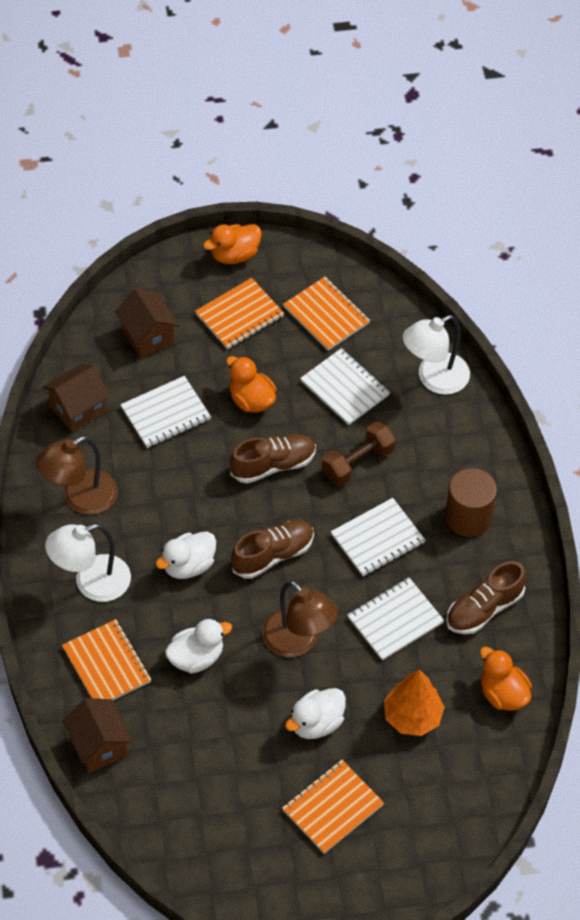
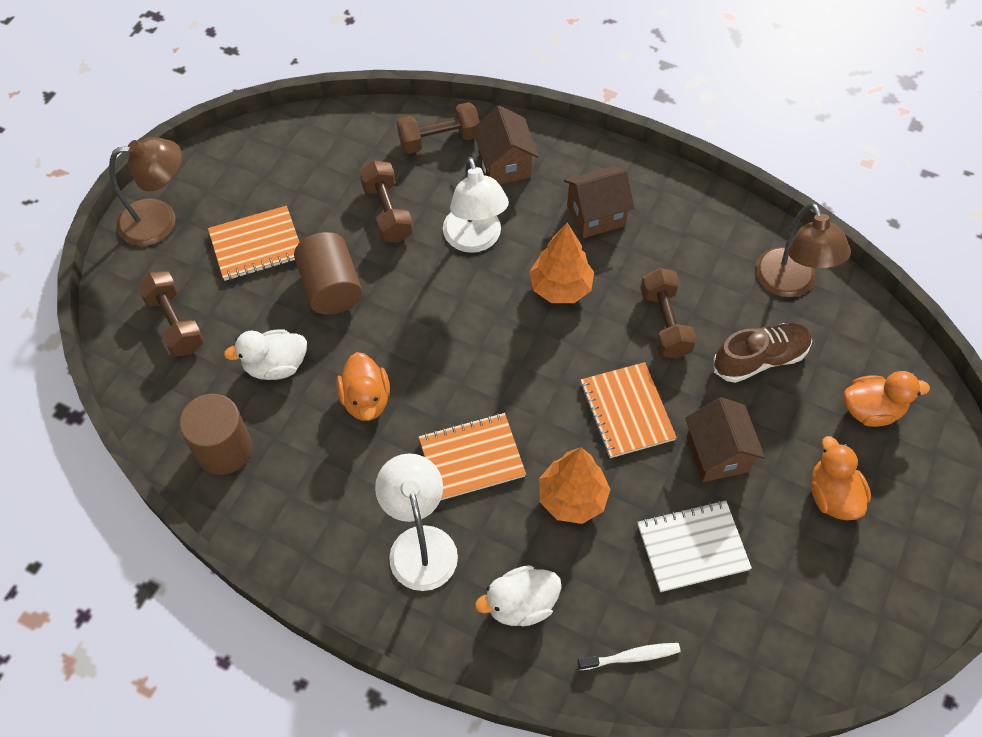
brown cylinder: 1 -> 2
brown dumbbell: 1 -> 4
brown shoe: 3 -> 1
orange notebook: 4 -> 3
orange tree: 1 -> 2
white duck: 3 -> 2
white notebook: 4 -> 1
white toothbrush: 0 -> 1

